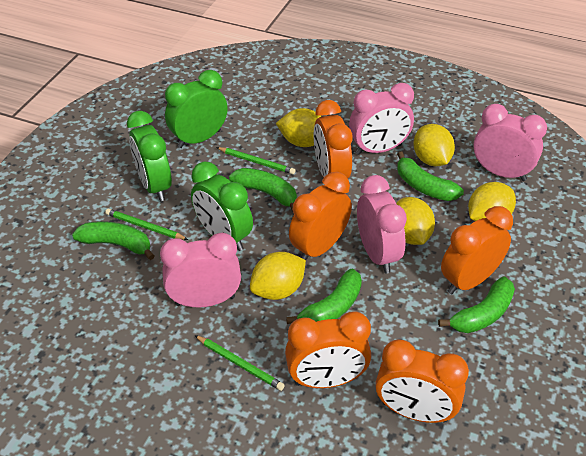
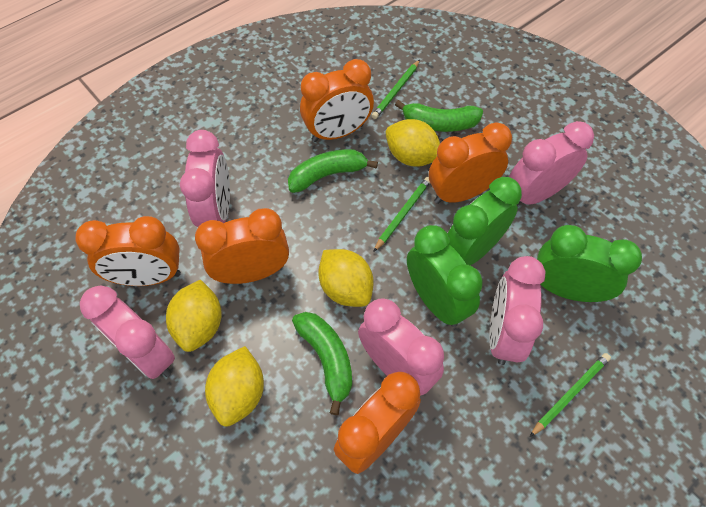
green banana: 5 -> 3
pink clock: 4 -> 5
yellow lemon: 5 -> 4

